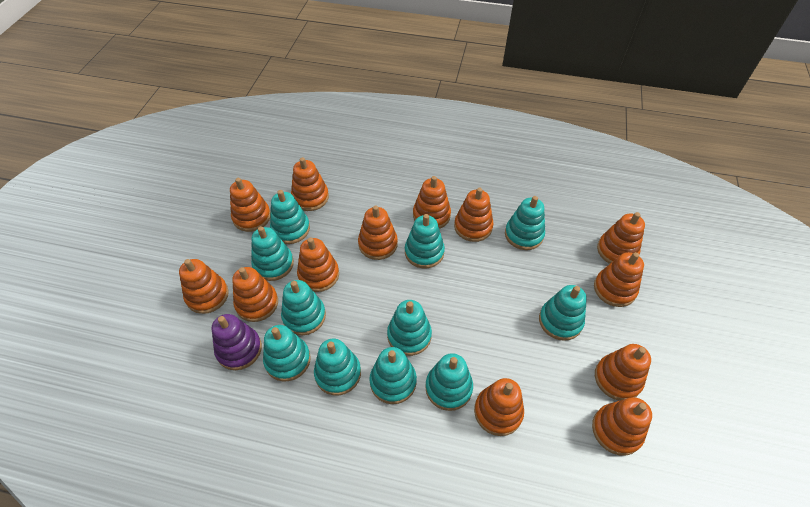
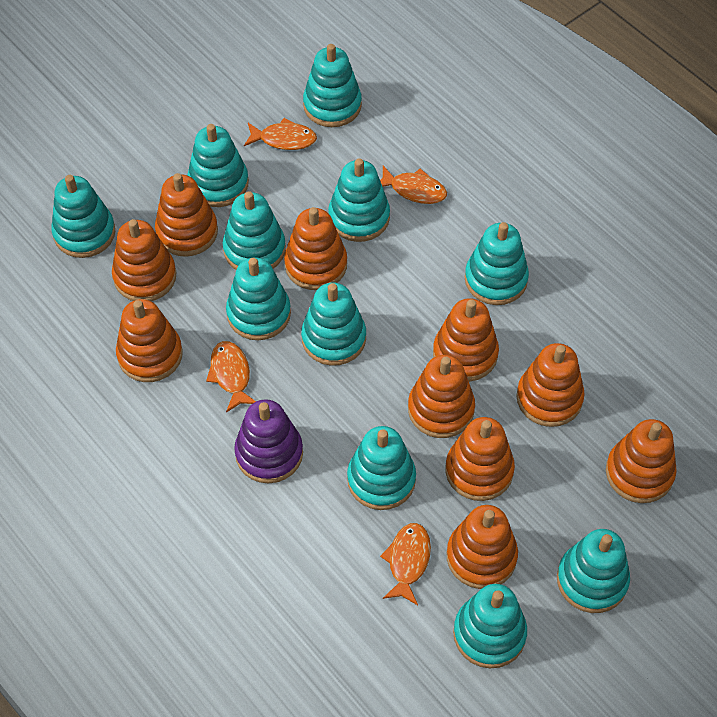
orange fish: 0 -> 4
orange stacking toy: 13 -> 10

